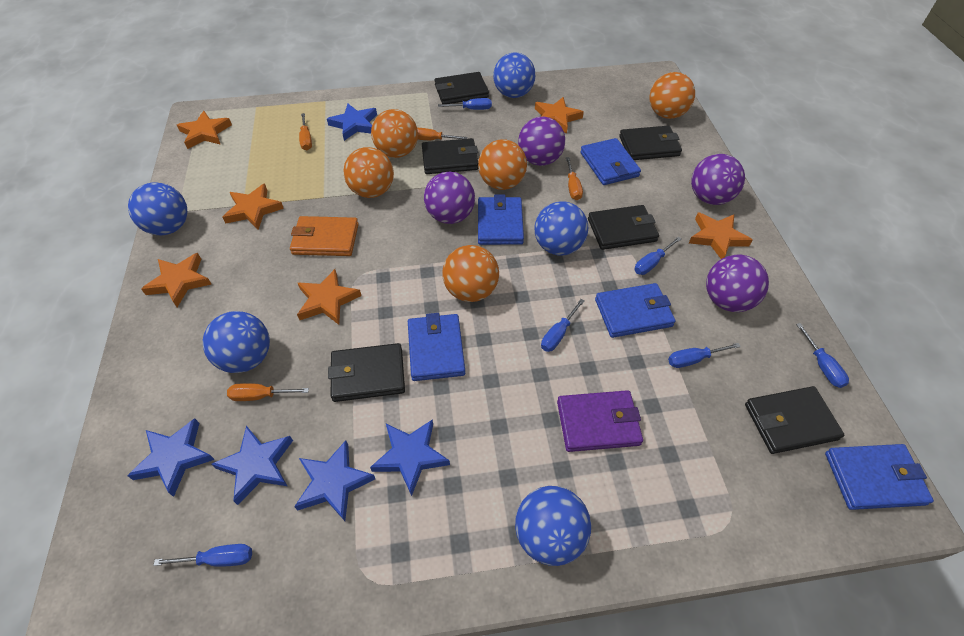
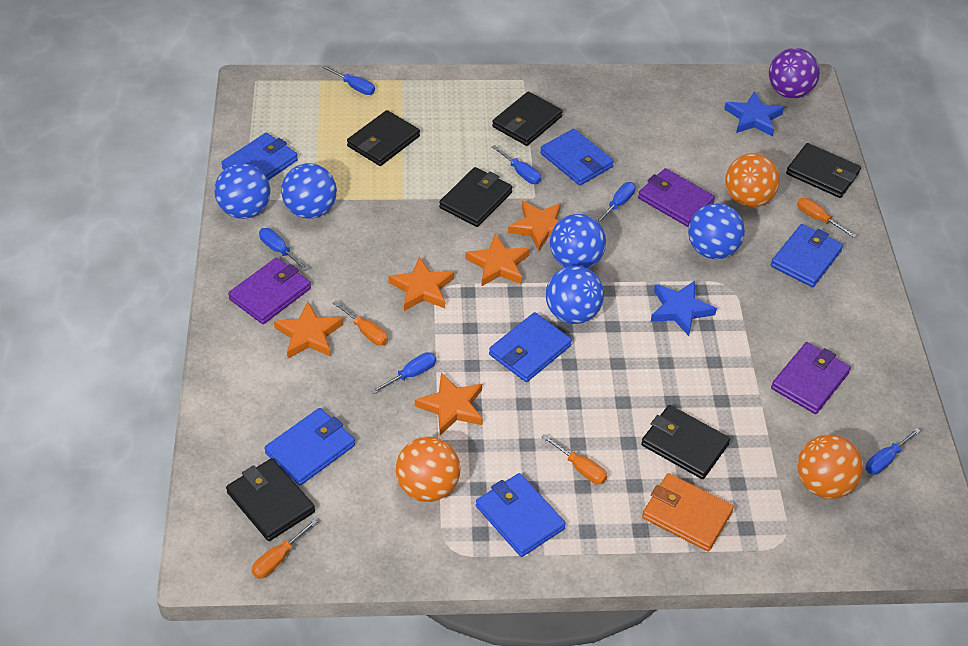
blue star: 5 -> 2
blue wallet: 5 -> 6
orange ball: 5 -> 3
orange star: 6 -> 5
purple ball: 4 -> 1
purple wallet: 1 -> 3

